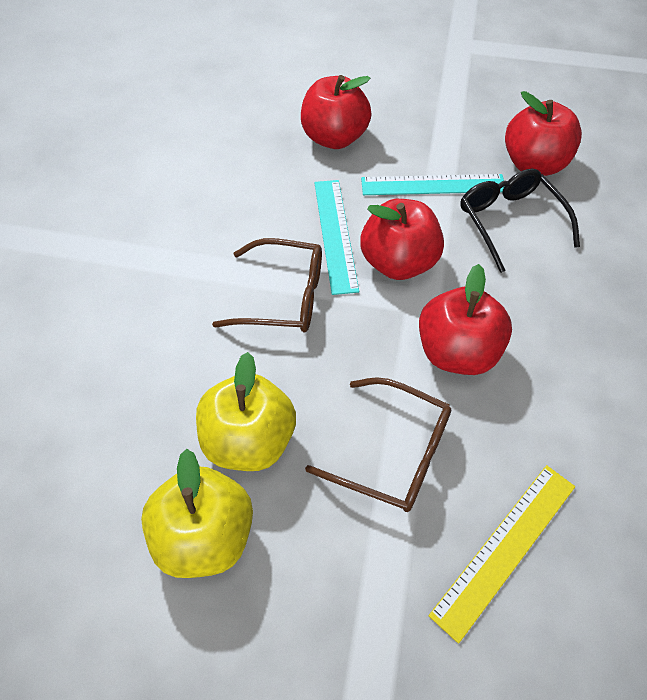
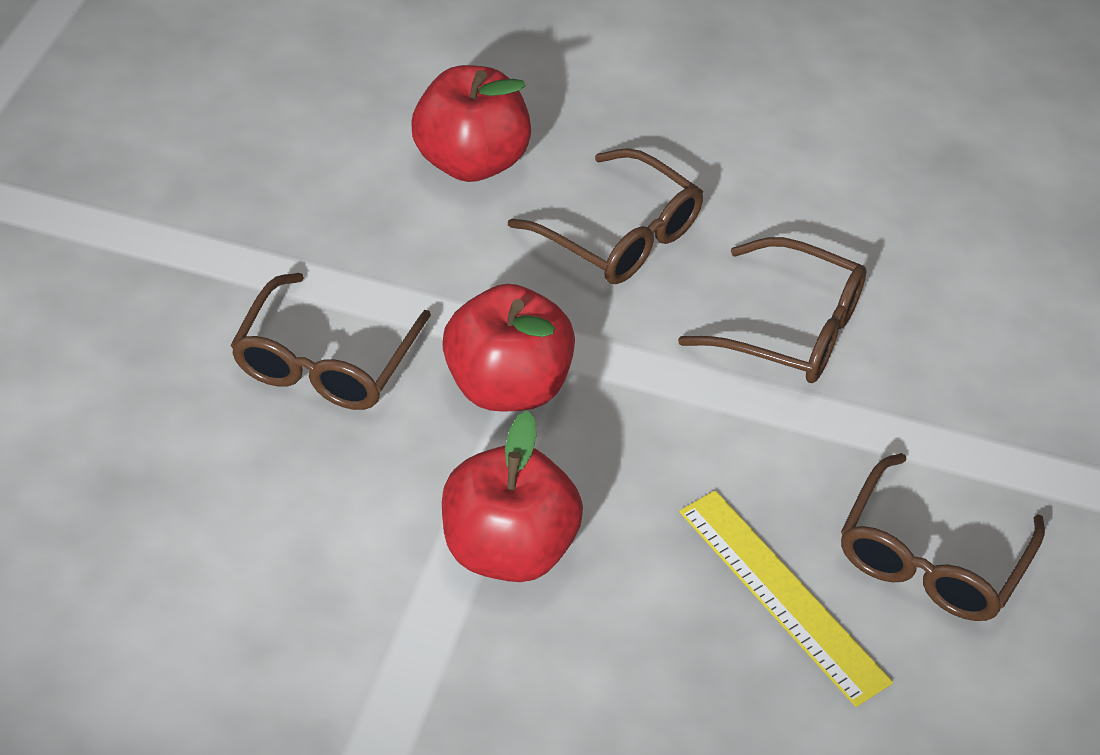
black glasses: 1 -> 0
brown glasses: 2 -> 4
red apple: 4 -> 3
turquoise ruler: 2 -> 0
yellow apple: 2 -> 0

